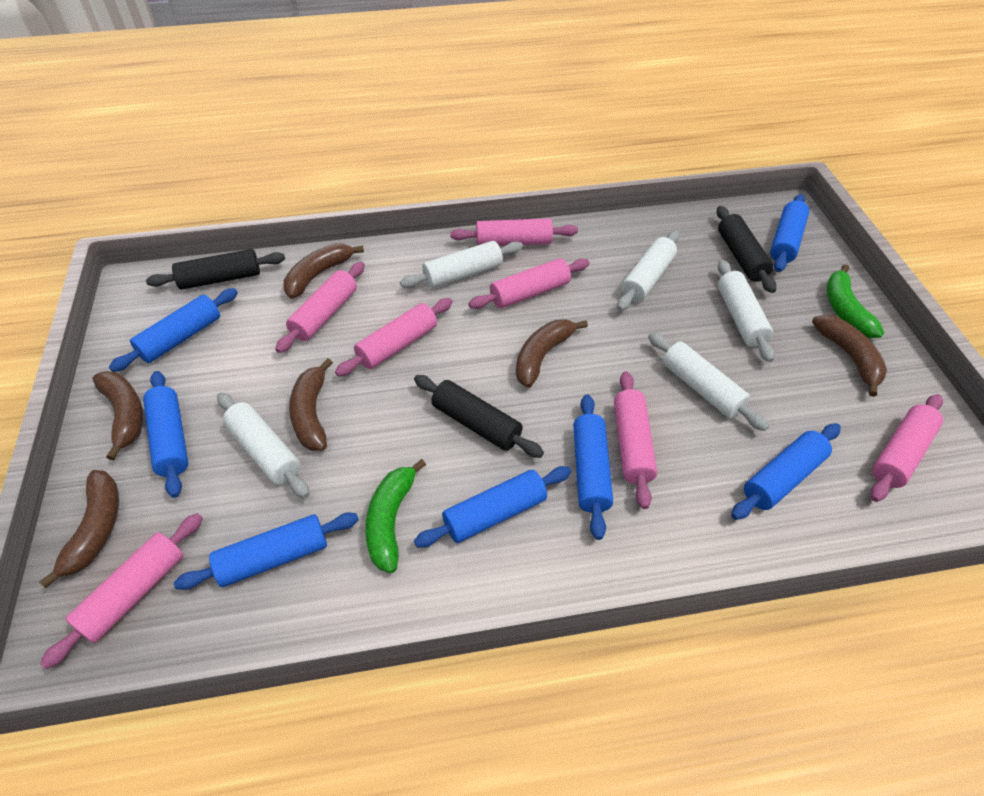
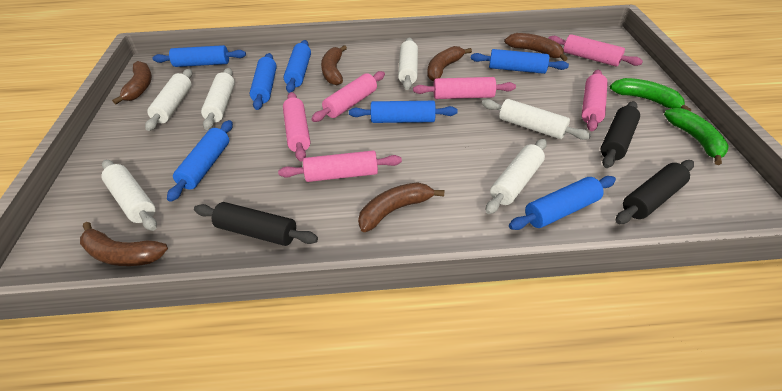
pink rolling pin: 7 -> 6
white rolling pin: 5 -> 6

